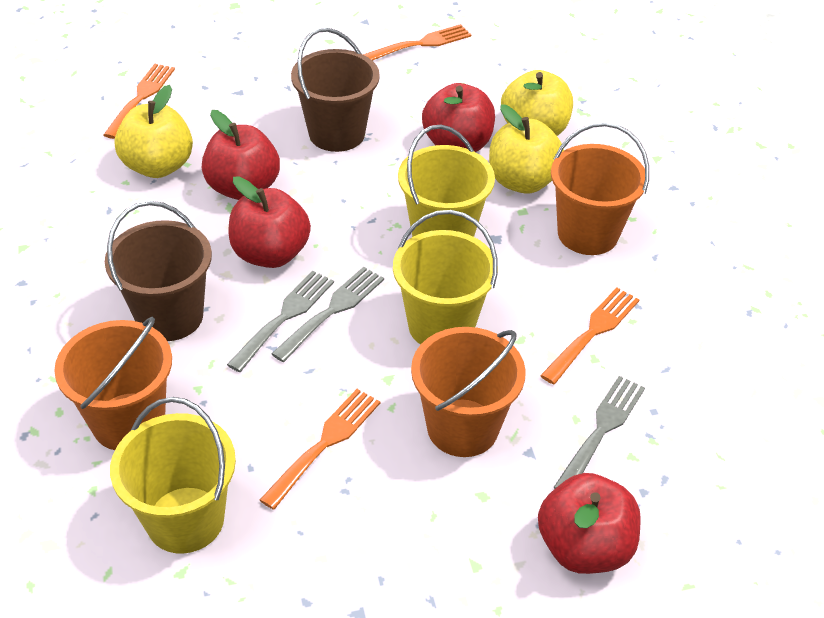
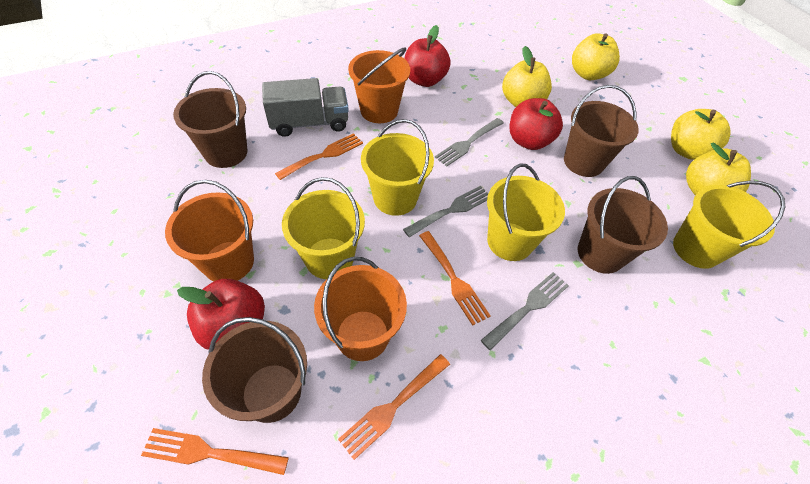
brown bucket: 2 -> 4
grey truck: 0 -> 1
red apple: 4 -> 3
yellow apple: 3 -> 4
yellow bucket: 3 -> 4

